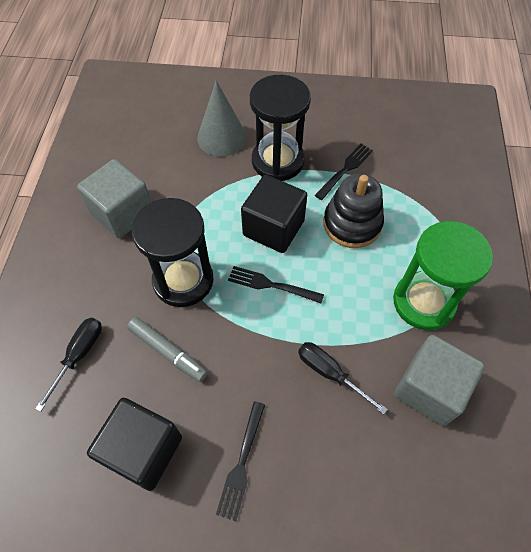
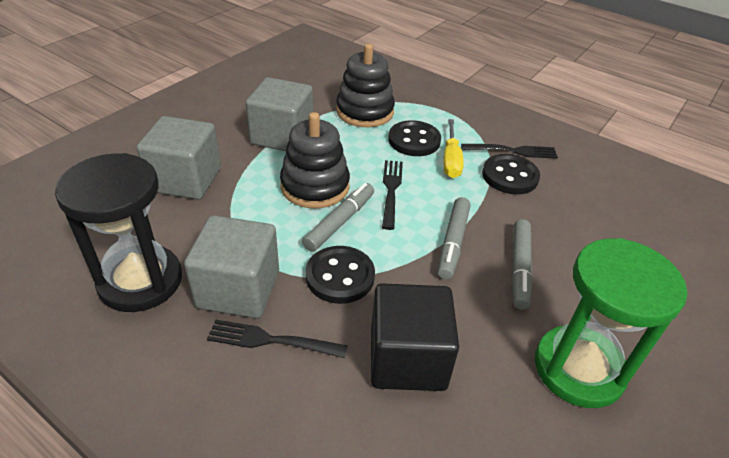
black button: 0 -> 3
black cube: 2 -> 1
black hourglass: 2 -> 1
black screwdriver: 2 -> 0
black stacking toy: 1 -> 2
grey cone: 1 -> 0
grey cube: 2 -> 3
grey marker: 1 -> 3
yellow screwdriver: 0 -> 1

